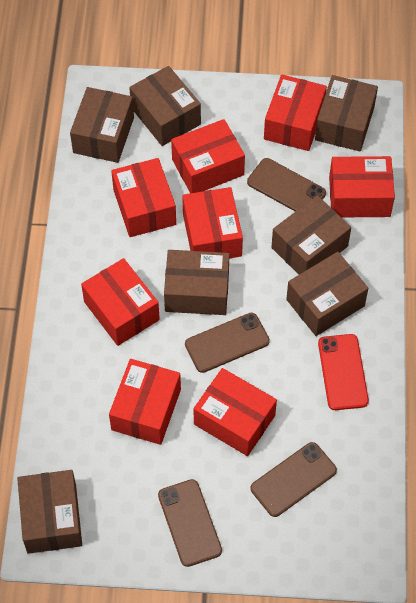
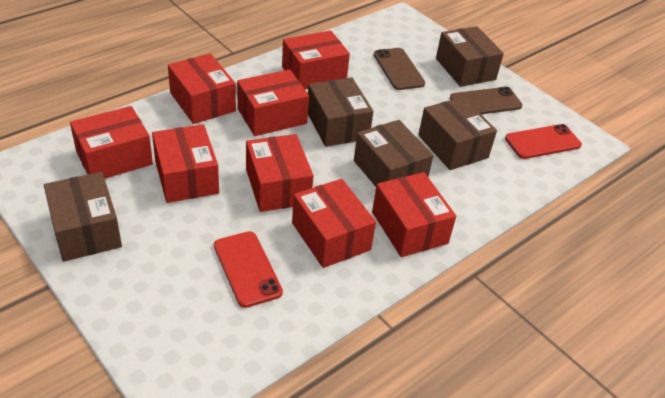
brown box: 7 -> 5
brown phone: 4 -> 2
red phone: 1 -> 2

